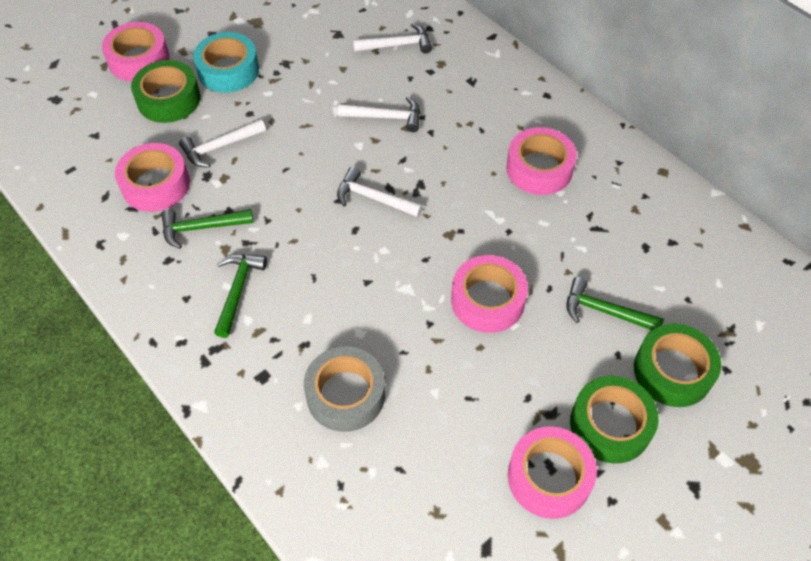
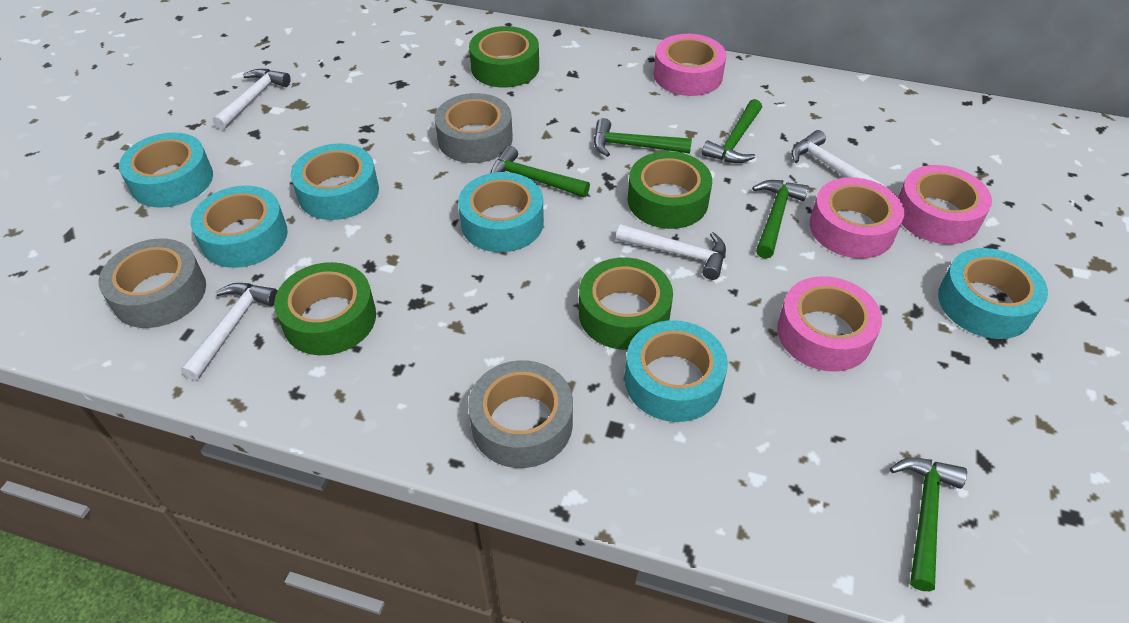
green hammer: 3 -> 5
green tape: 3 -> 4
grey tape: 1 -> 3
pink tape: 5 -> 4
turquoise tape: 1 -> 6

